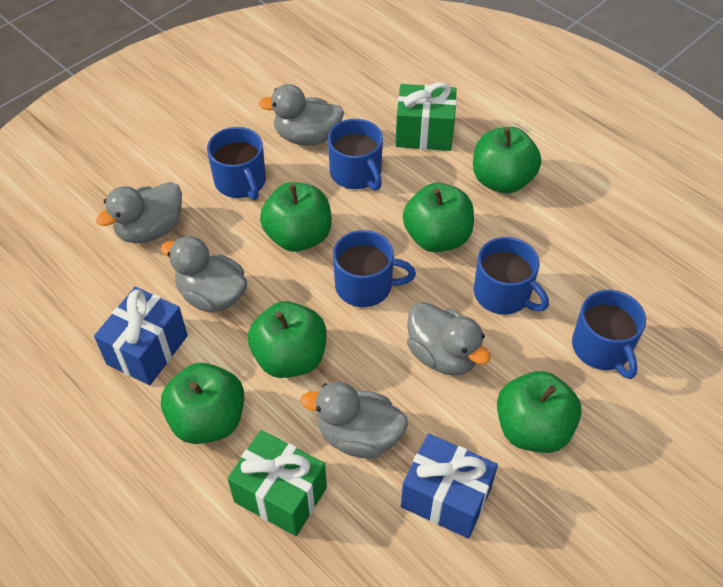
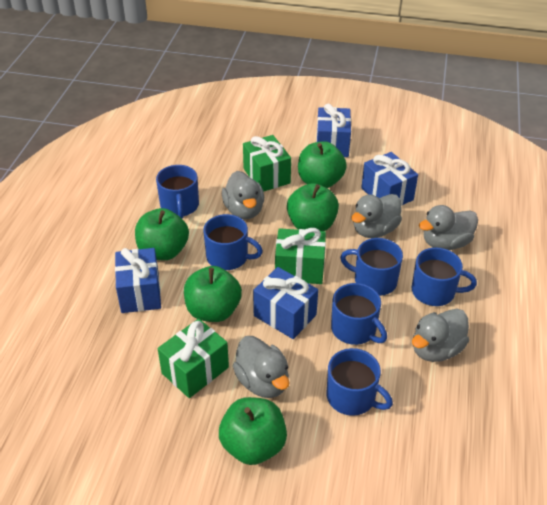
blue gift: 2 -> 4
blue mug: 5 -> 6
green apple: 6 -> 5
green gift: 2 -> 3

